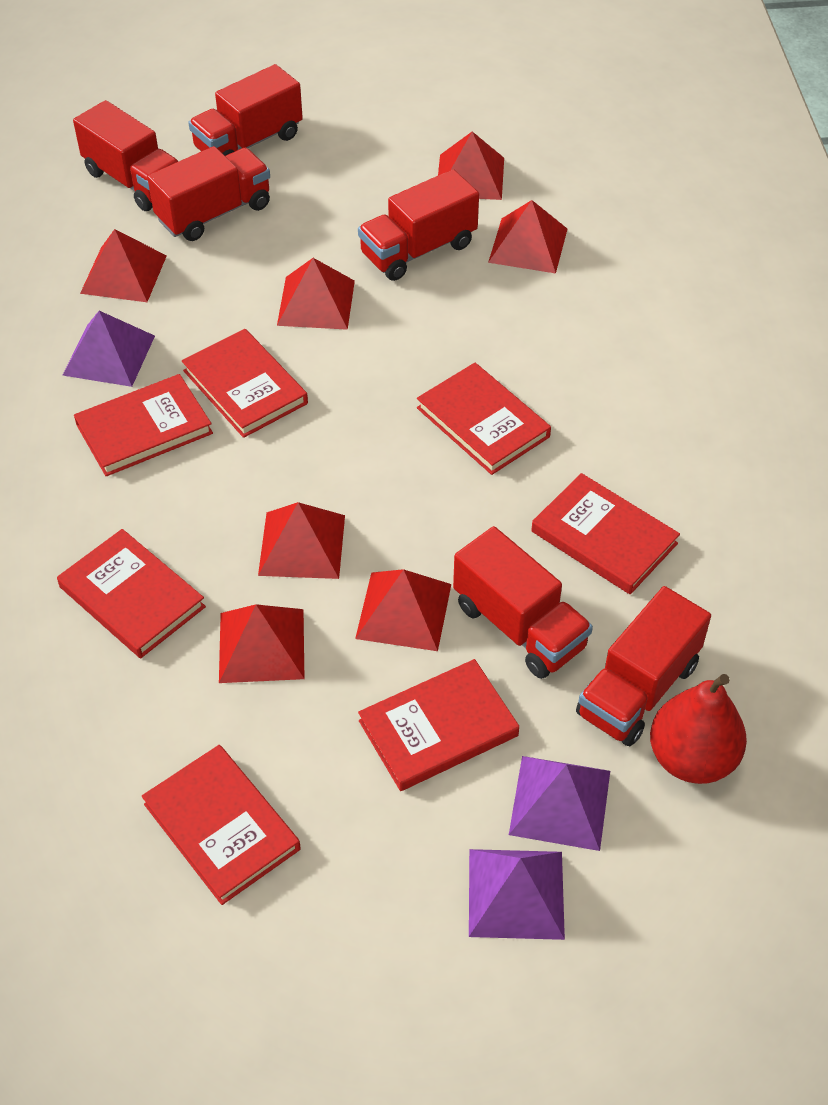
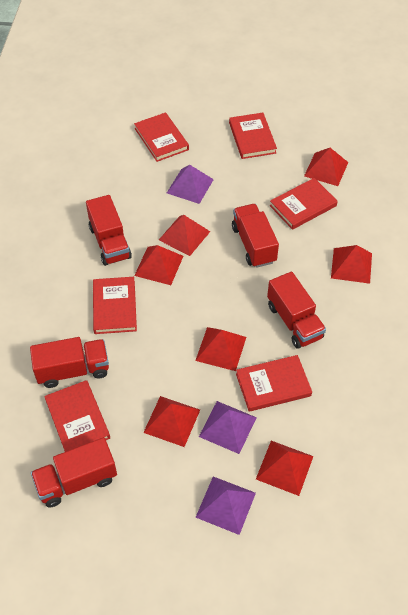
red book: 7 -> 6
red pear: 1 -> 0
red truck: 6 -> 5

